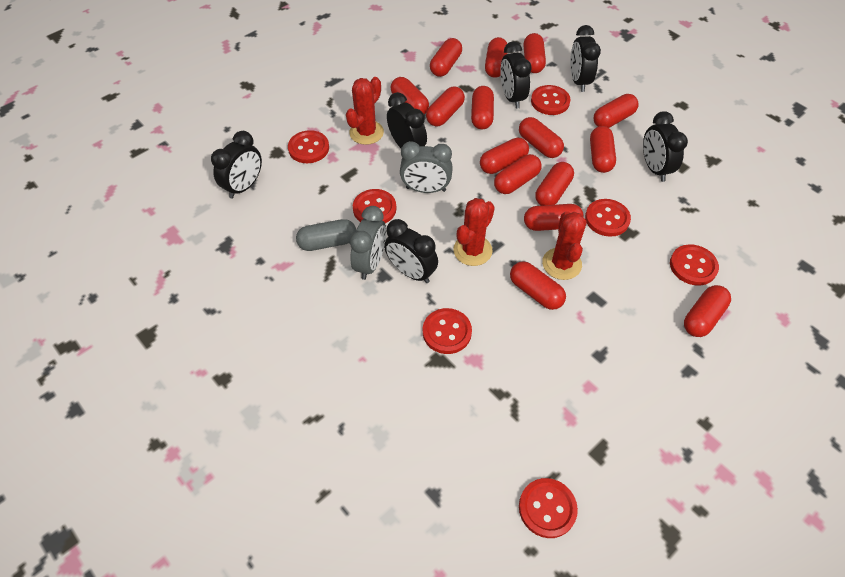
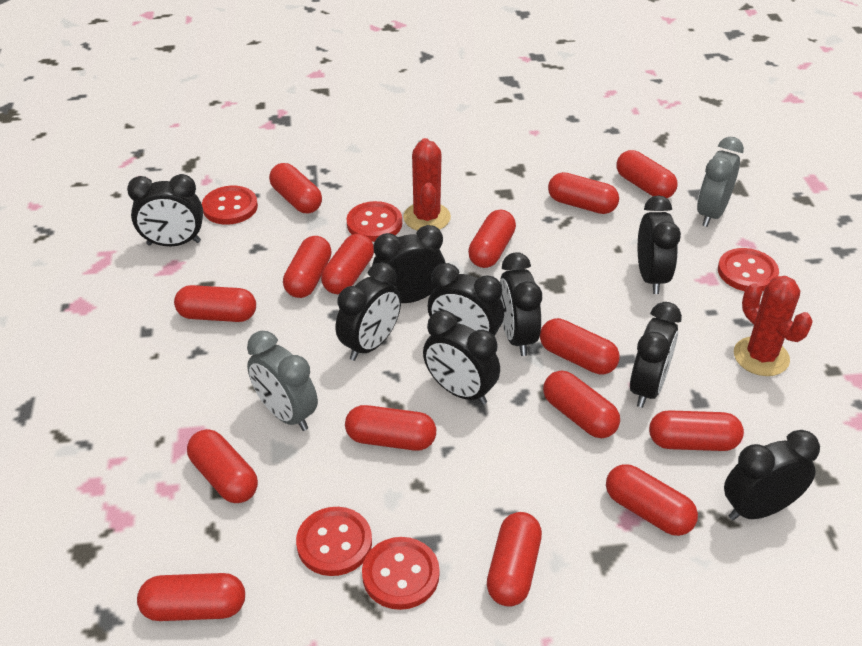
black clock: 6 -> 9
grey capsule: 1 -> 0
red button: 7 -> 5
red cactus: 3 -> 2

